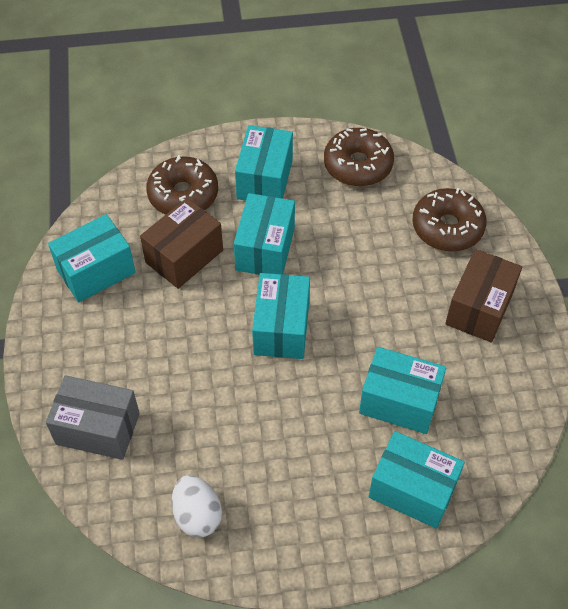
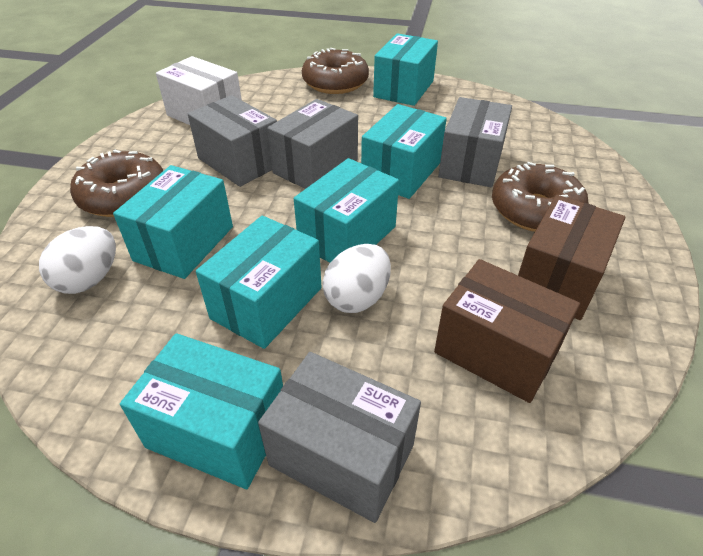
grey box: 1 -> 4
white box: 0 -> 1
white egg: 1 -> 2

